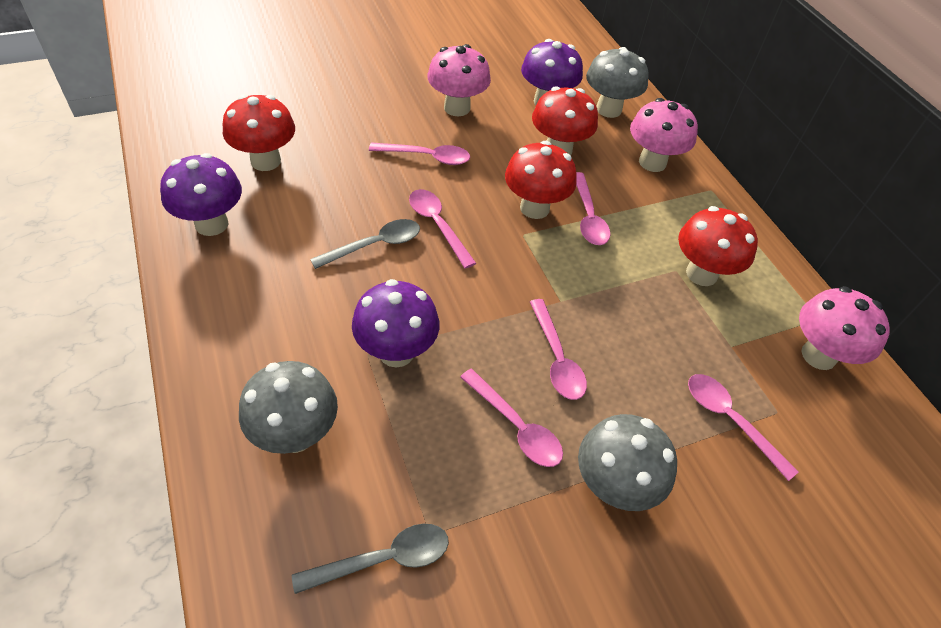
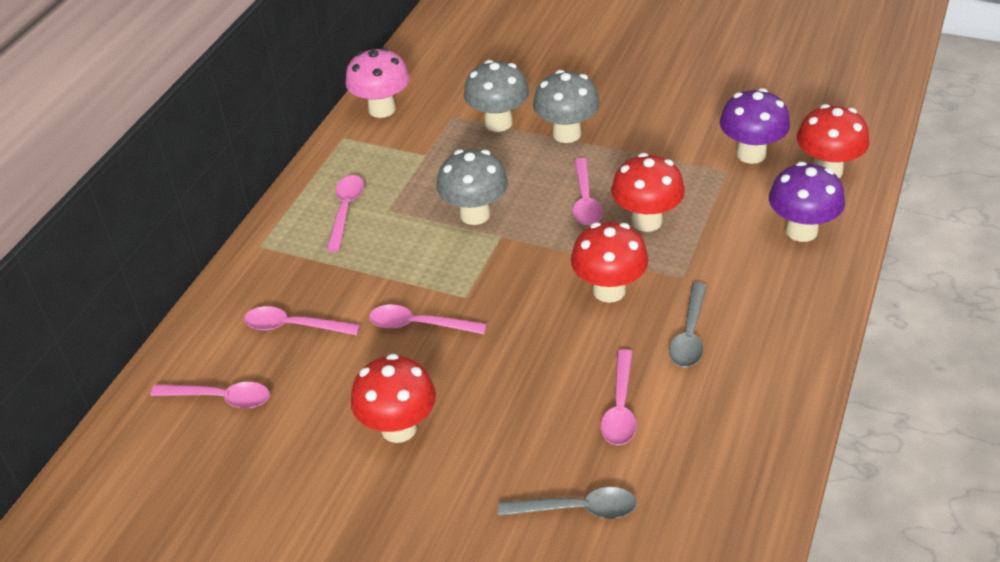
pink mushroom: 3 -> 1
purple mushroom: 3 -> 2

